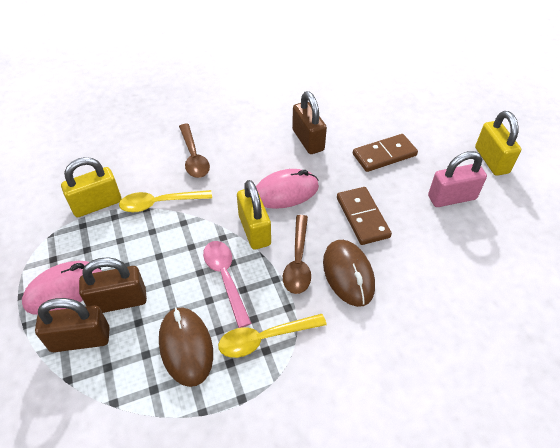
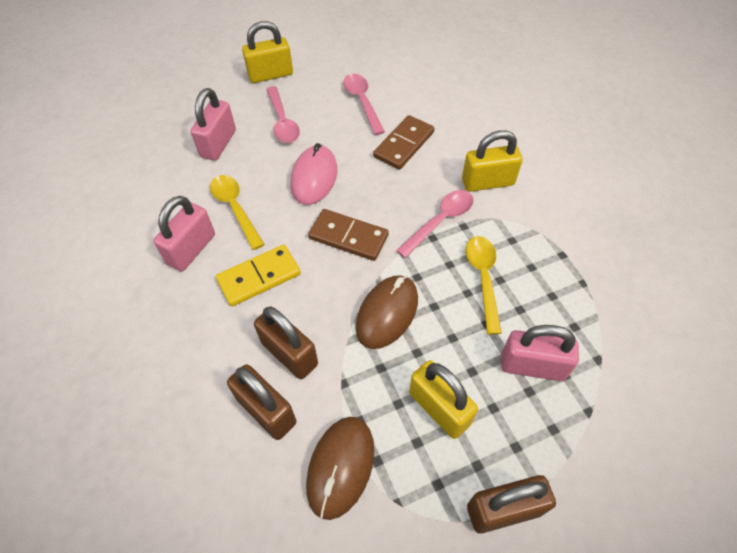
brown spoon: 2 -> 0
pink mouse: 2 -> 1
pink padlock: 1 -> 3
pink spoon: 1 -> 3
yellow domino: 0 -> 1

